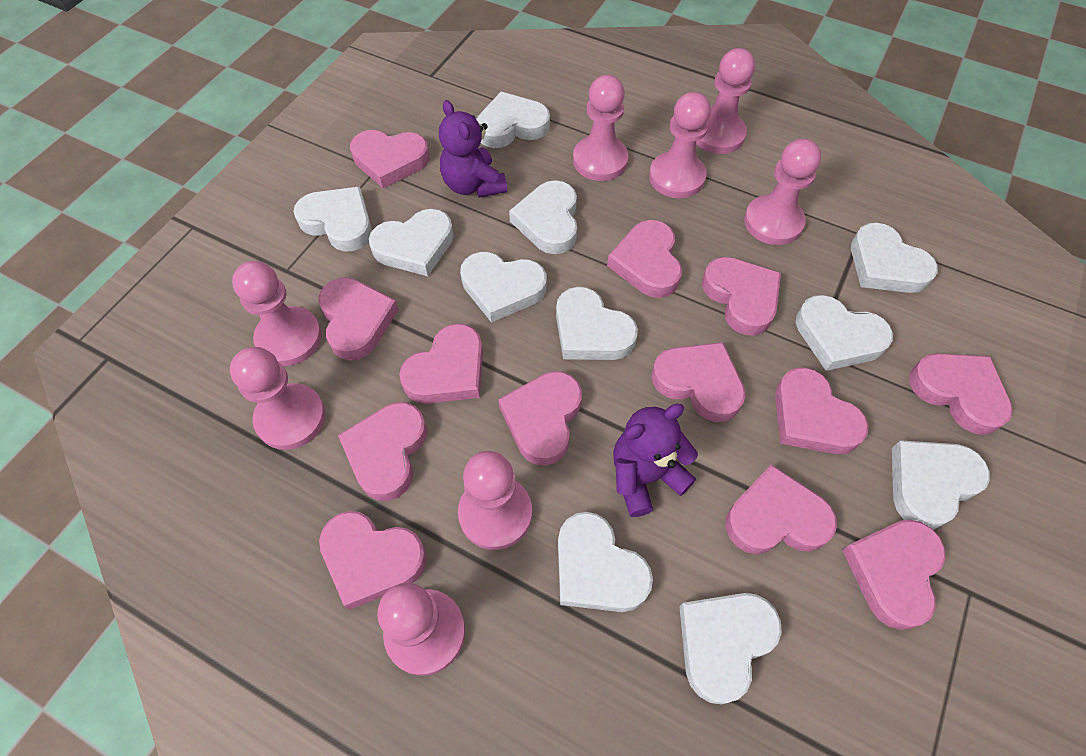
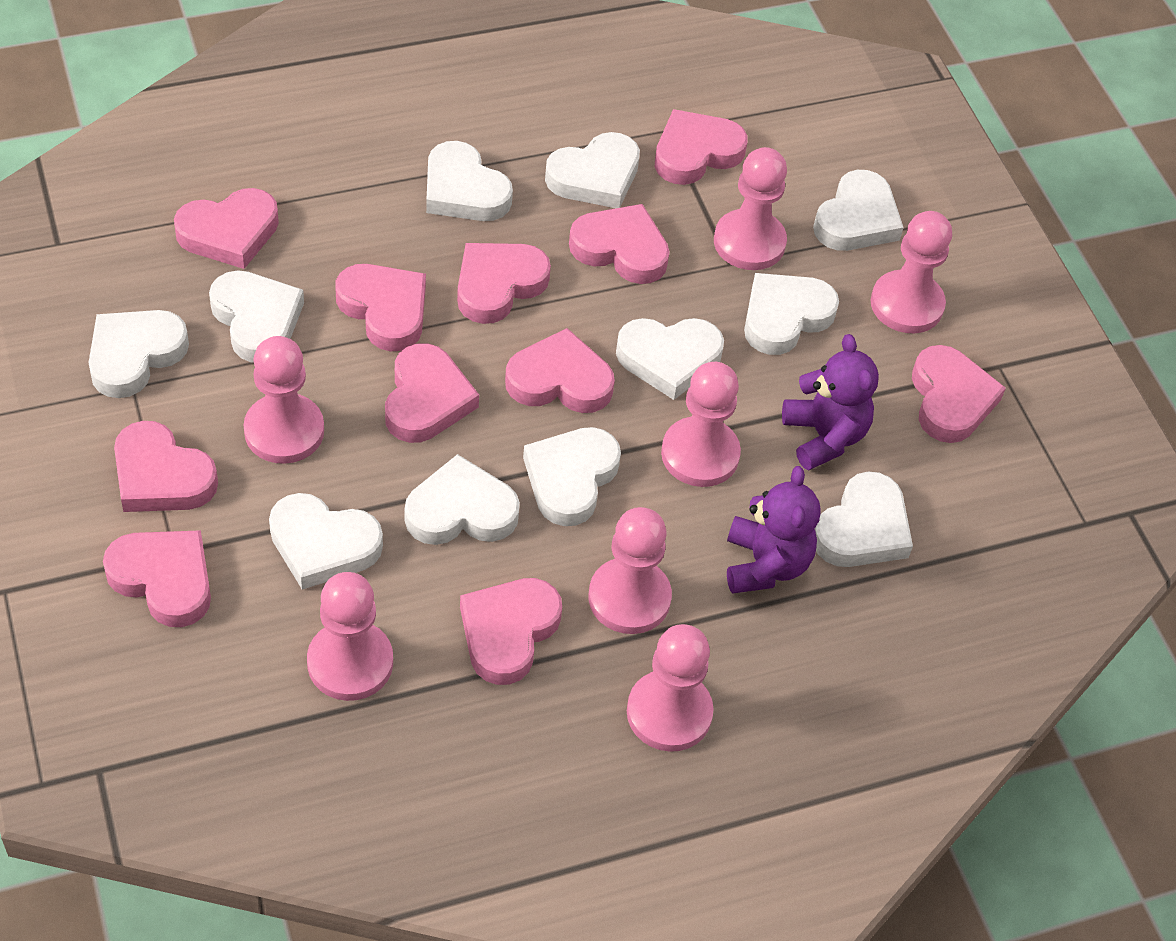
pink heart: 13 -> 11
pink pawn: 8 -> 7

